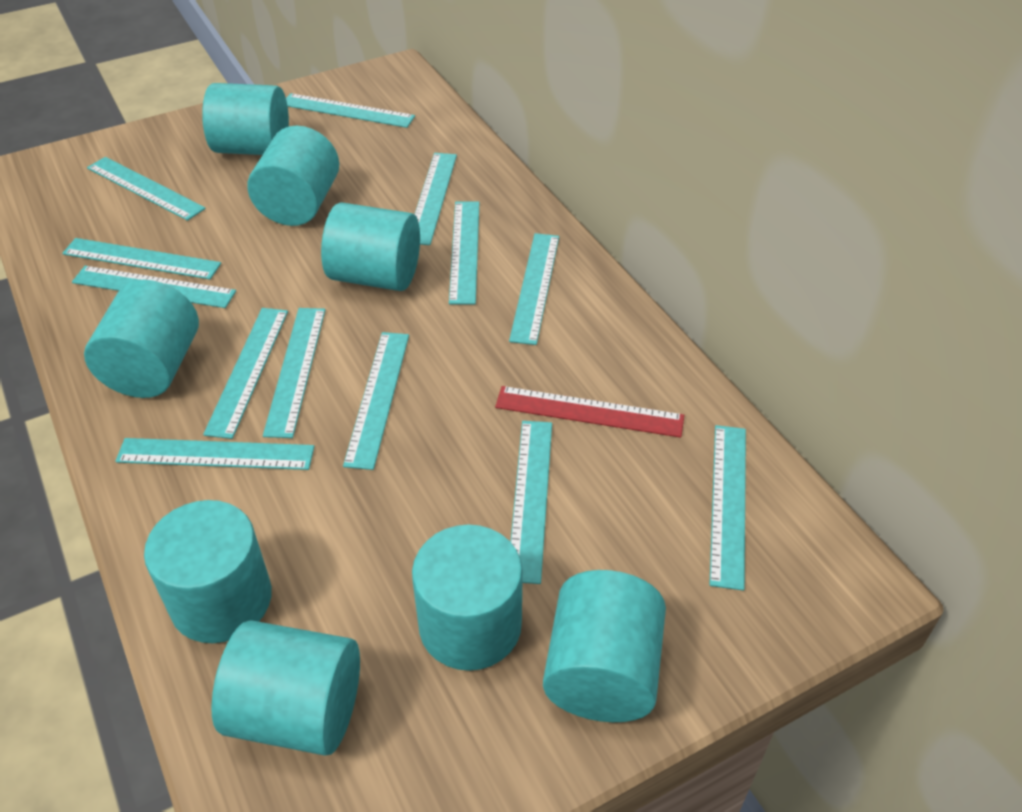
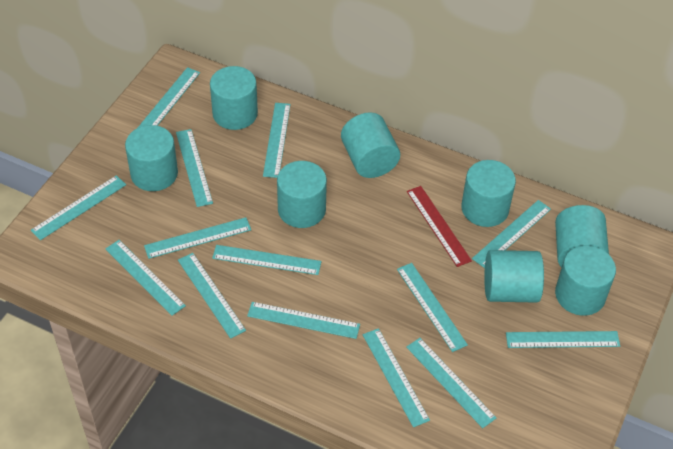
turquoise ruler: 13 -> 14

